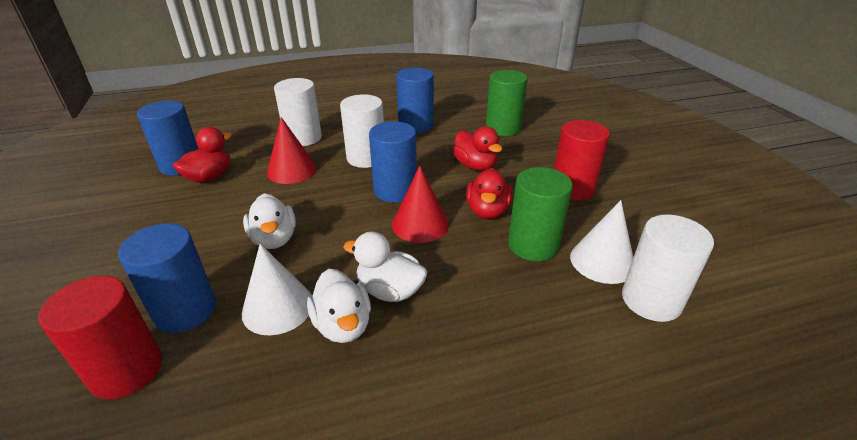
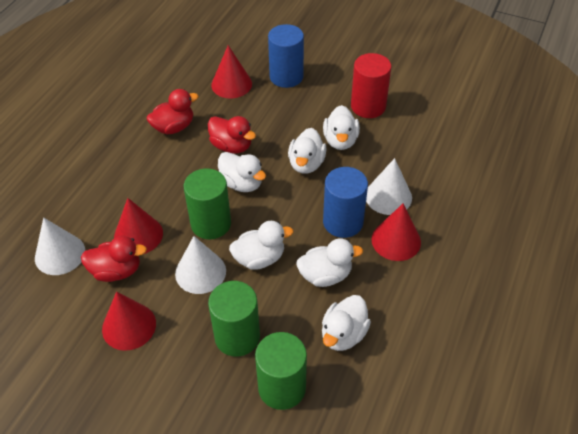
blue cylinder: 4 -> 2
green cylinder: 2 -> 3
red cone: 2 -> 4
red cylinder: 2 -> 1
white cone: 2 -> 3
white cylinder: 3 -> 0
white duck: 3 -> 6

